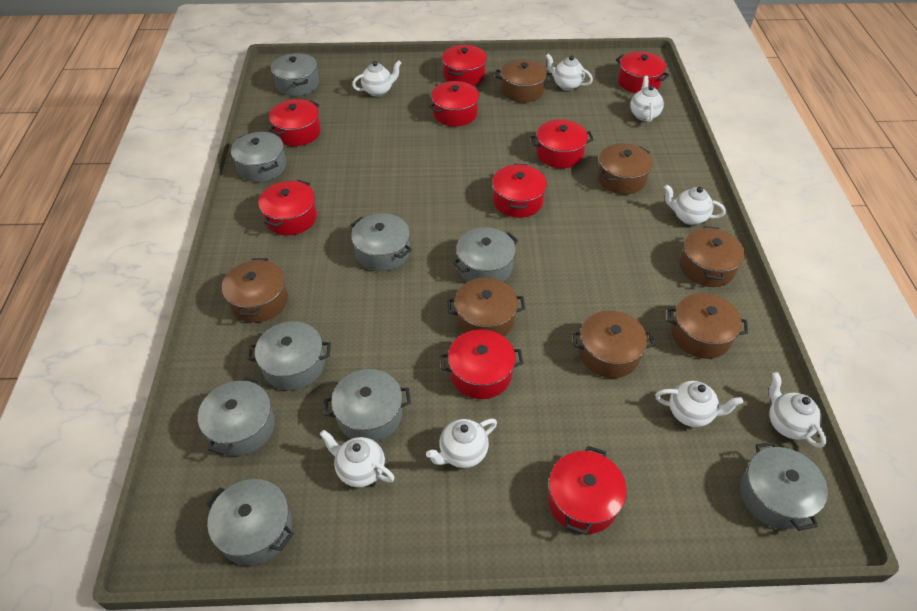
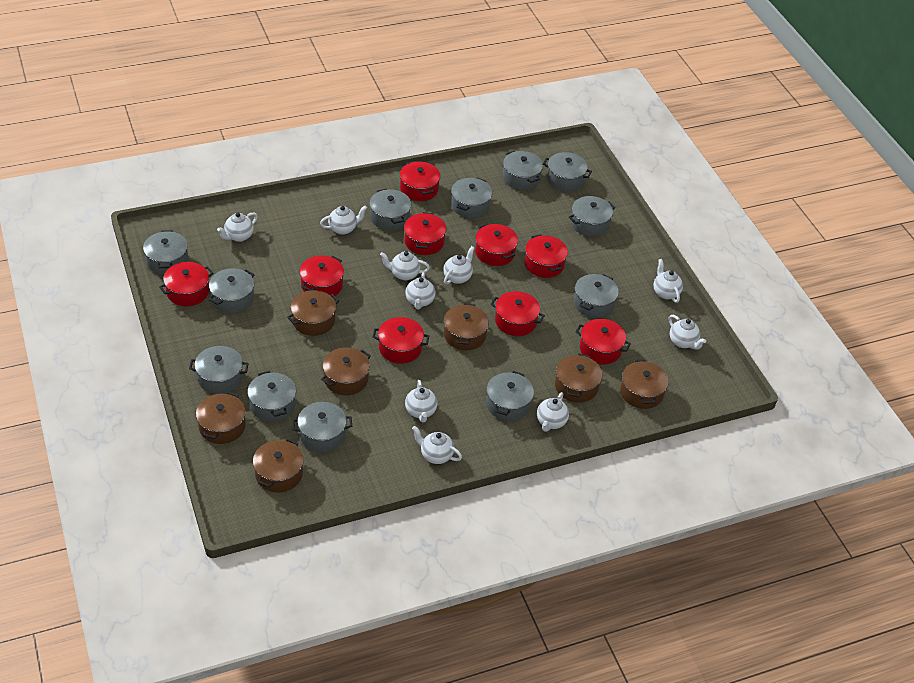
grey pot: 9 -> 12
white teapot: 8 -> 10

